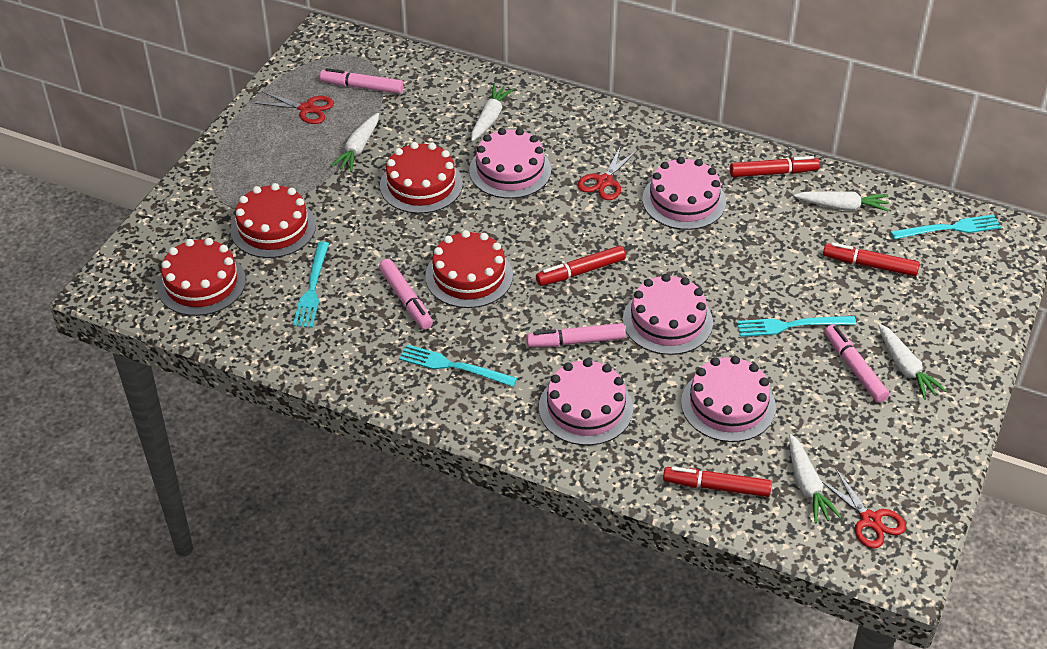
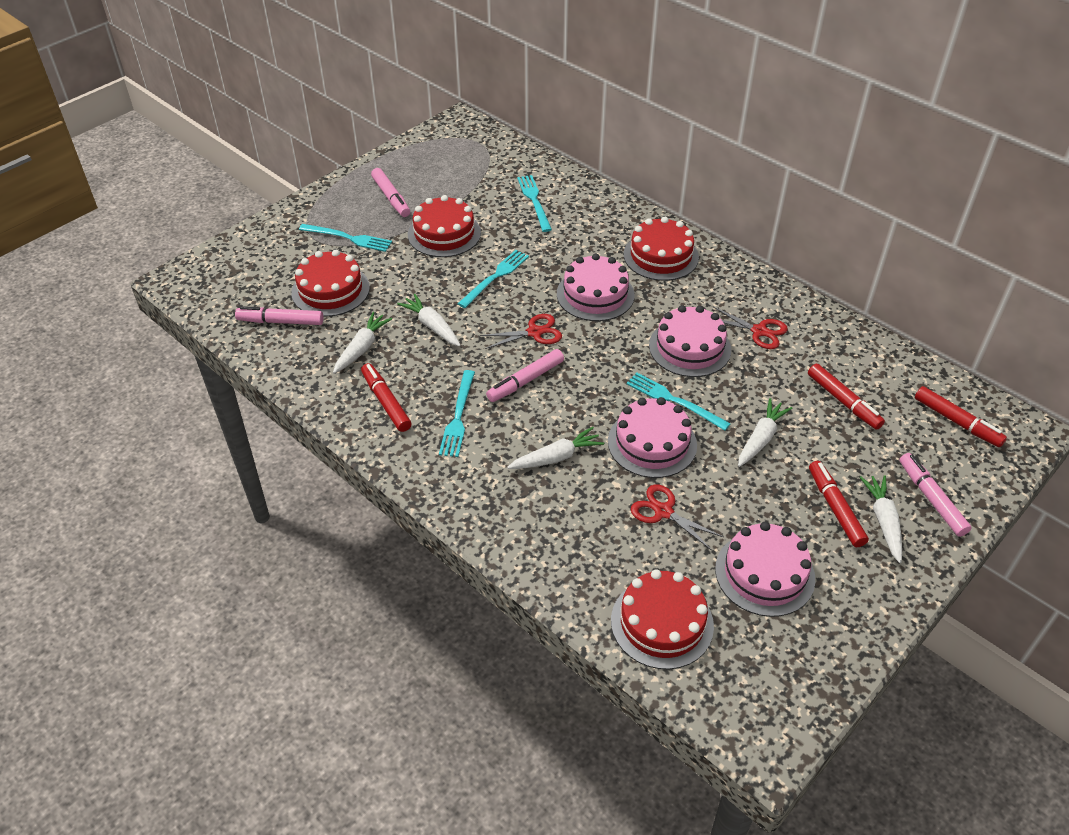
pink cake: 5 -> 4
turquoise fork: 4 -> 5

